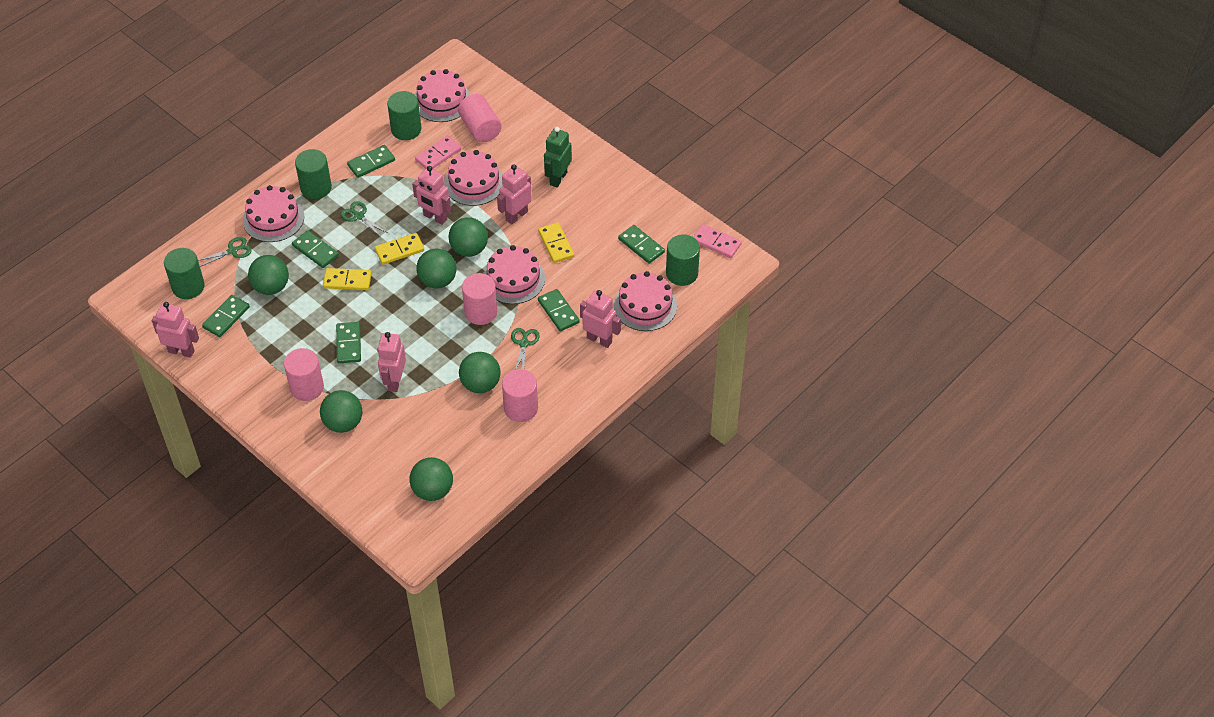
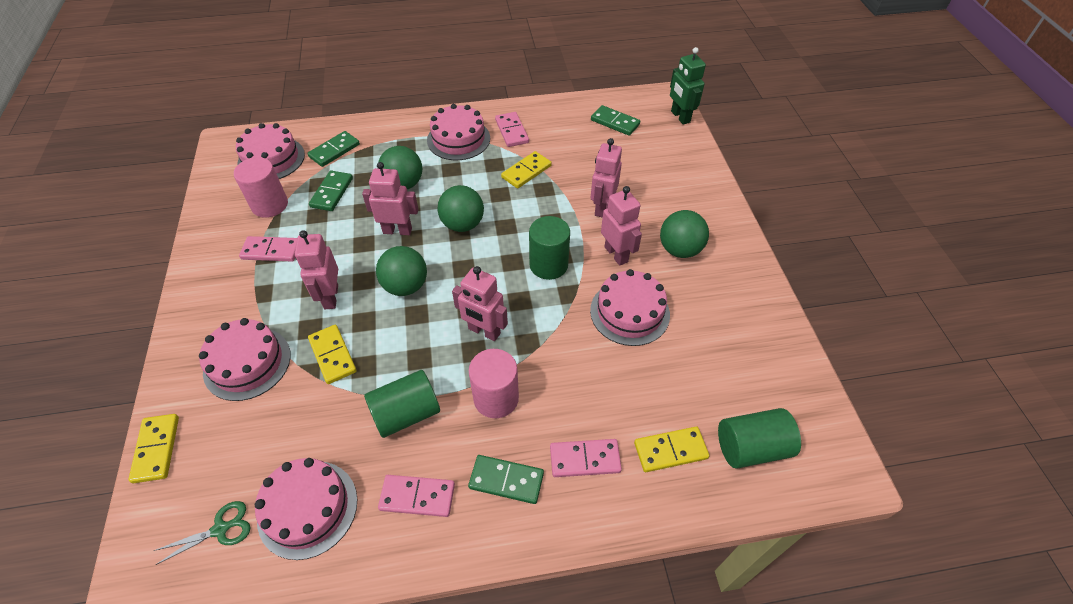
green ball: 6 -> 4
green cylinder: 4 -> 3
green domino: 6 -> 4
green scissors: 3 -> 1
pink cylinder: 4 -> 2
pink domino: 2 -> 4
yellow domino: 3 -> 4

